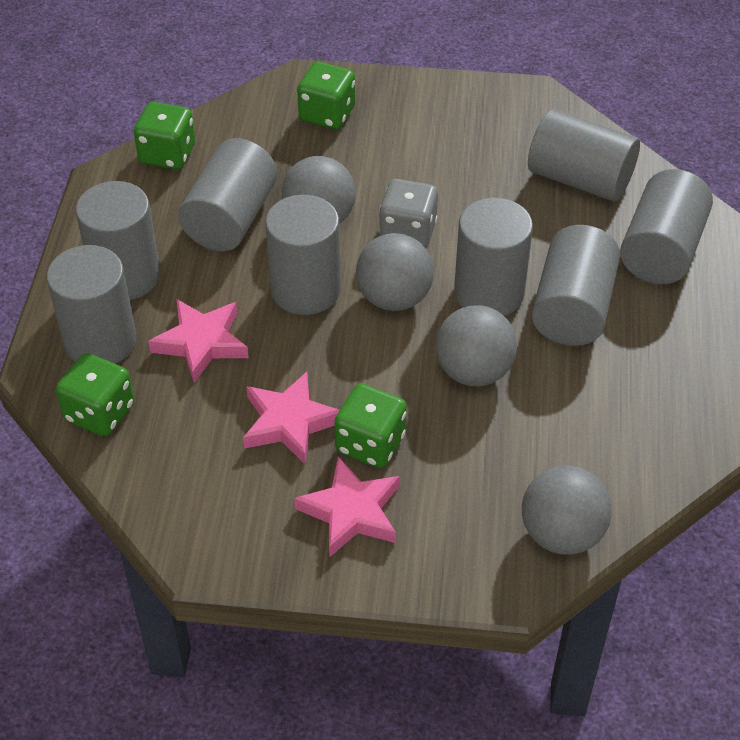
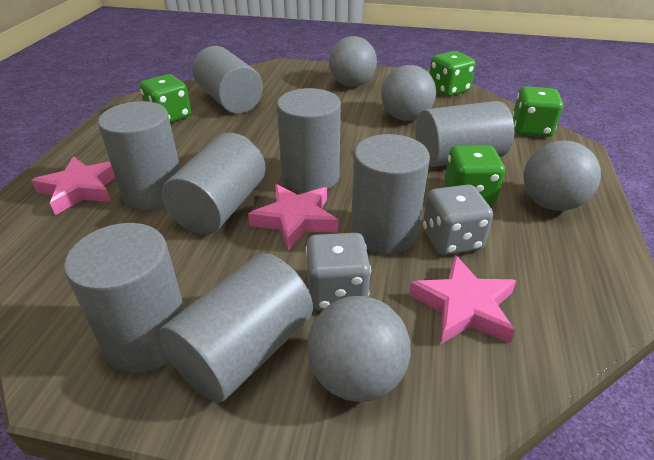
grey dice: 1 -> 2

